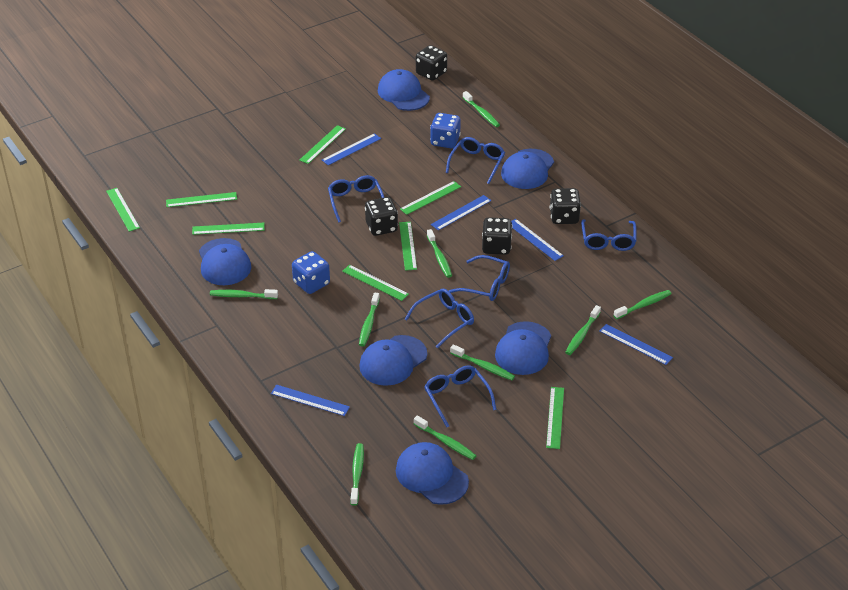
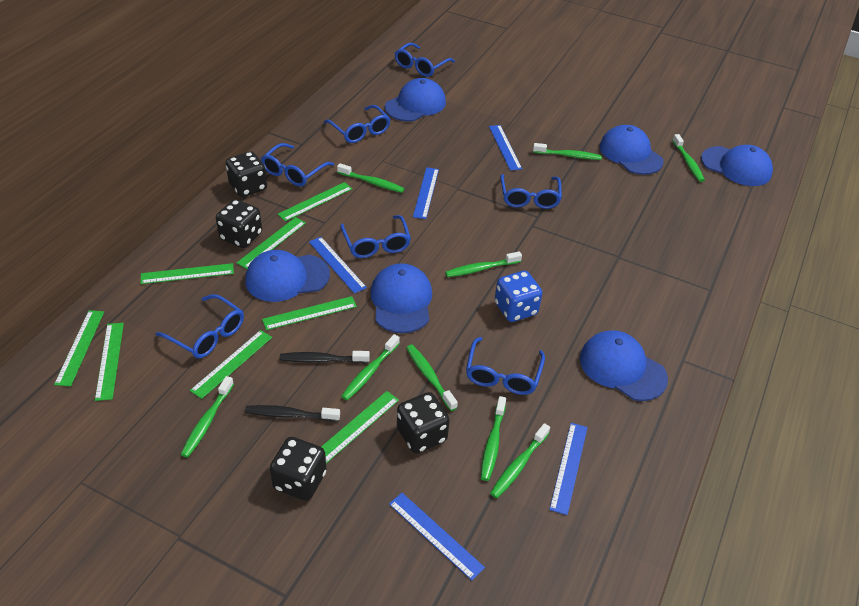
black toothbrush: 0 -> 2
blue dice: 2 -> 1
blue glasses: 6 -> 7

